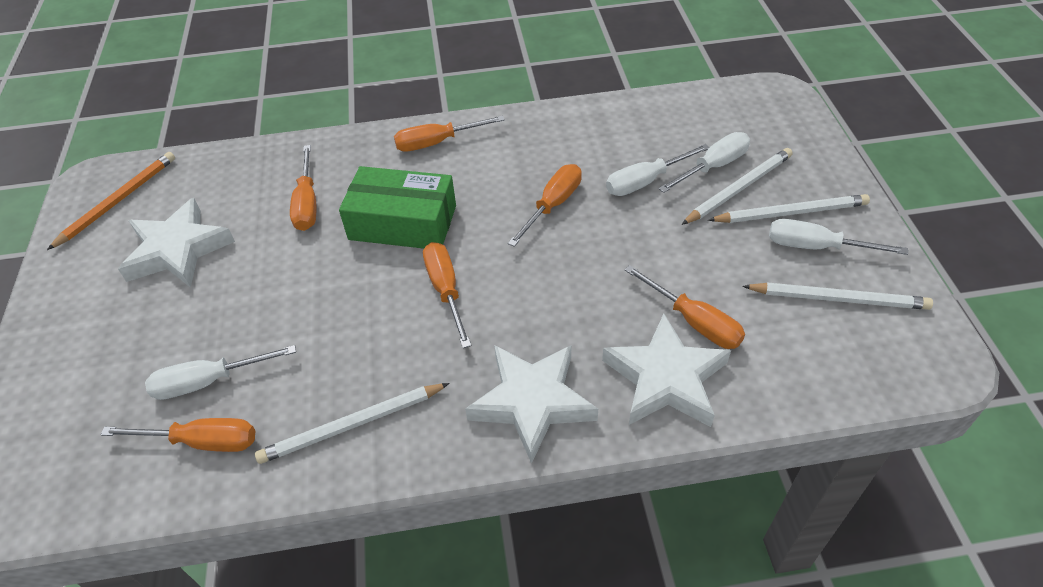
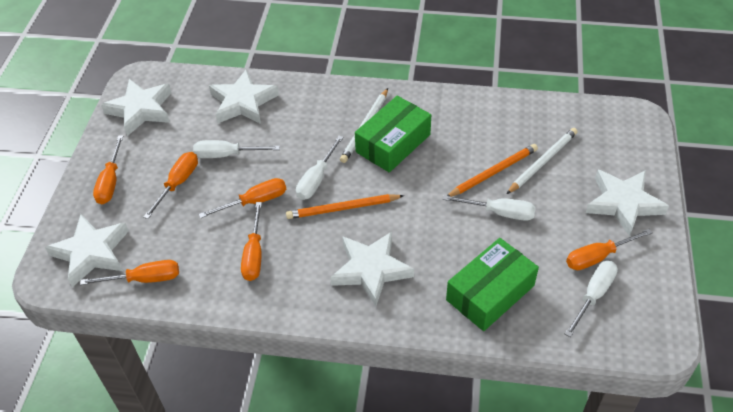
green box: 1 -> 2
orange pencil: 1 -> 2
white pencil: 4 -> 2
white star: 3 -> 5

